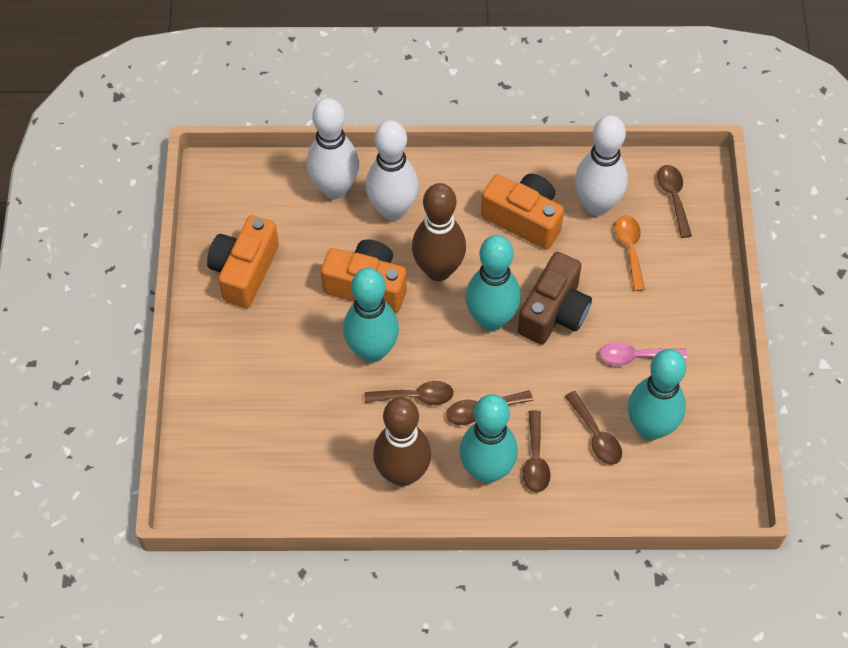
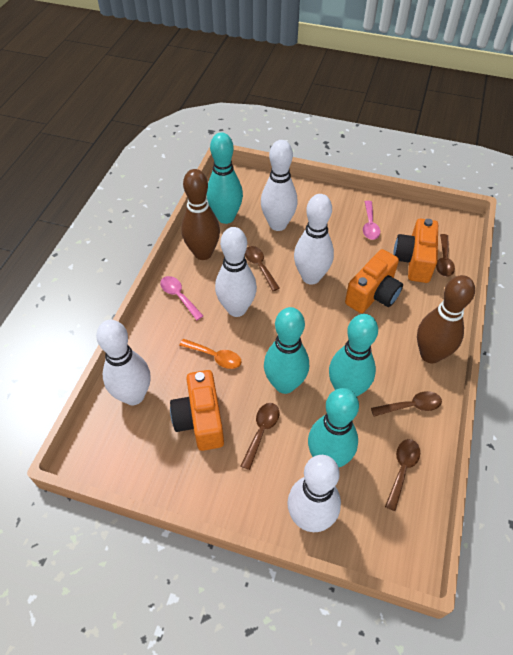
brown camera: 1 -> 0
pink spoon: 1 -> 2
white bowling pin: 3 -> 5

